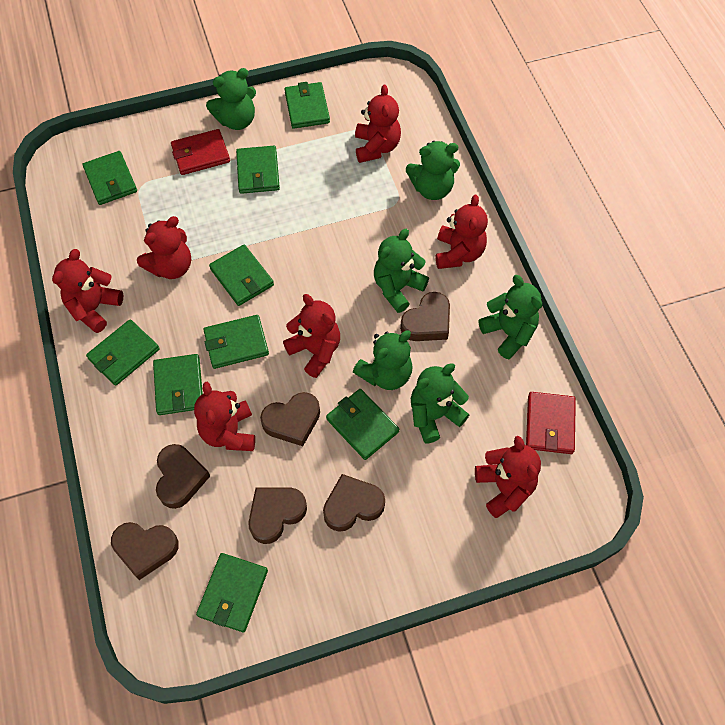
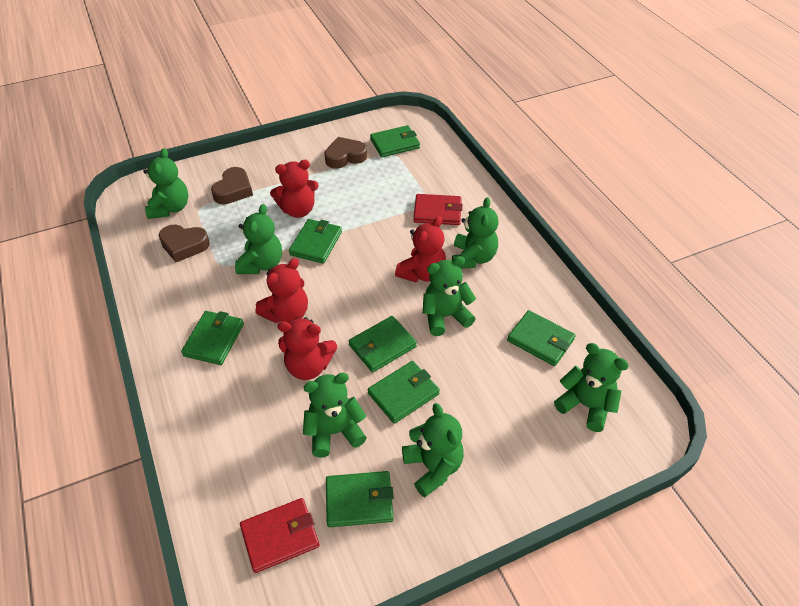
brown heart: 6 -> 3
green teddy bear: 6 -> 7
green wallet: 9 -> 7
red teddy bear: 7 -> 4

